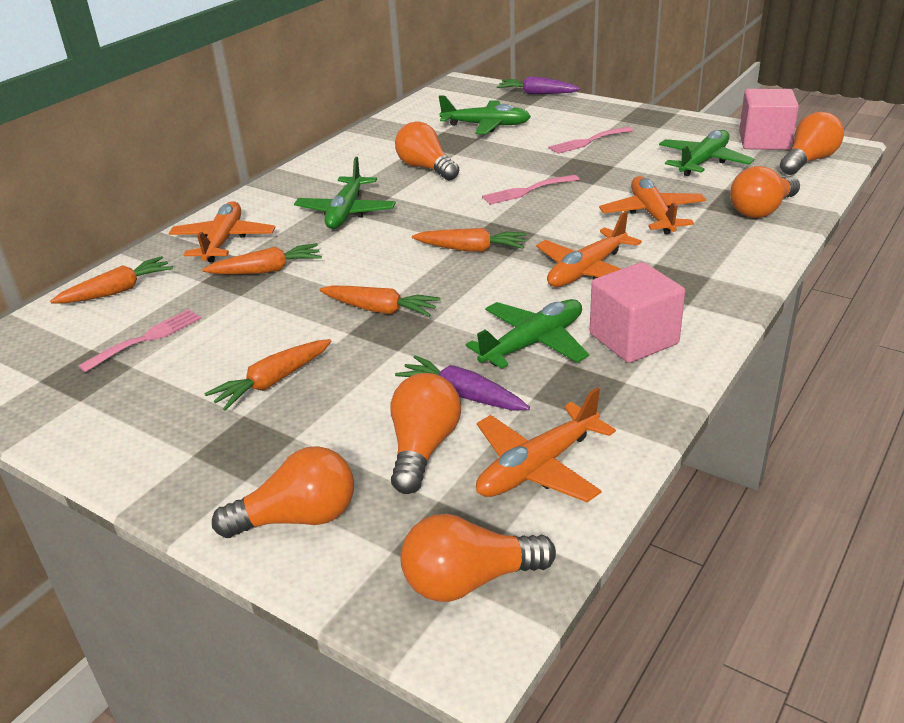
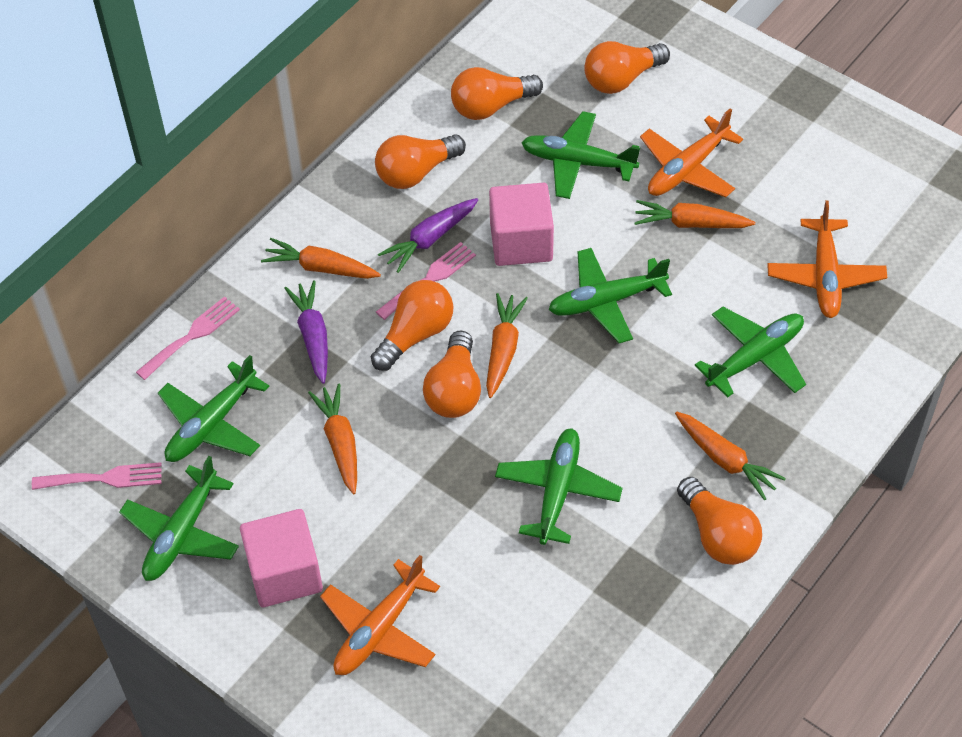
green plane: 4 -> 6
orange plane: 4 -> 3

